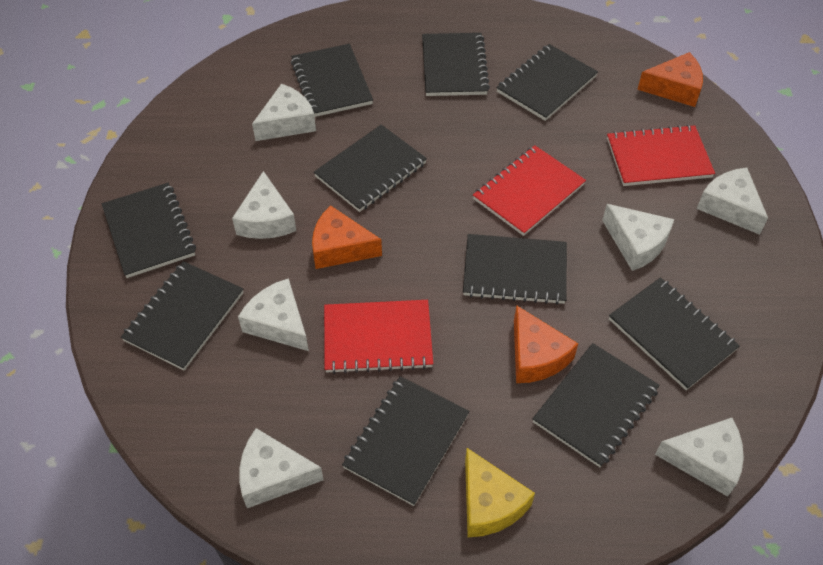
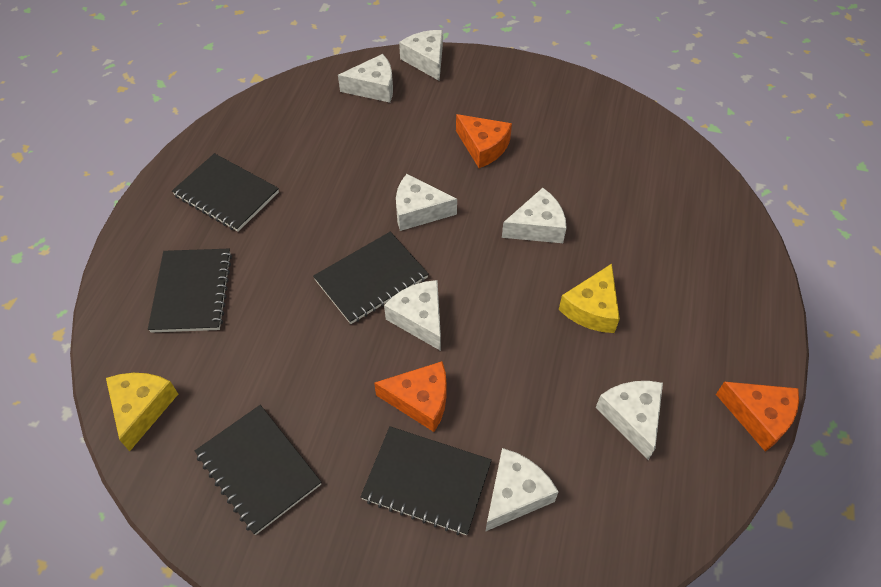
black notebook: 10 -> 5
red notebook: 3 -> 0
yellow cheese: 1 -> 2

